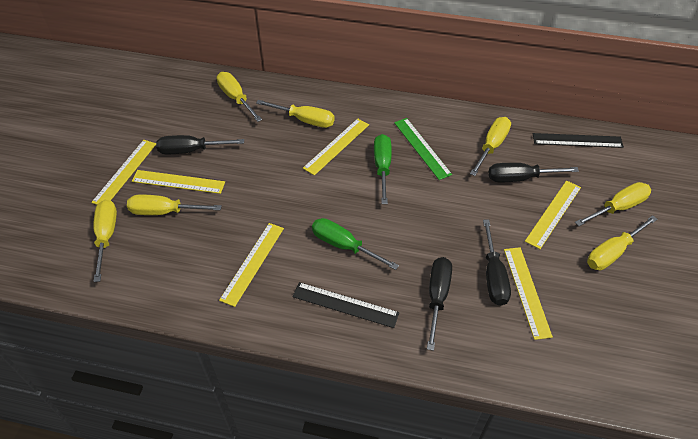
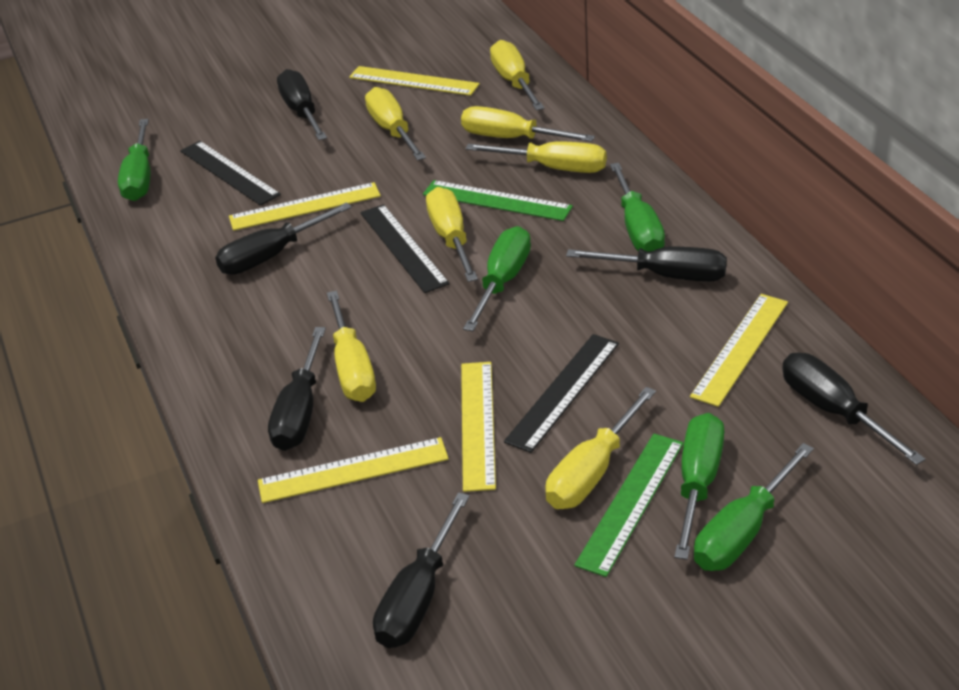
black ruler: 2 -> 3
black screwdriver: 4 -> 6
green ruler: 1 -> 2
green screwdriver: 2 -> 5
yellow ruler: 6 -> 5

